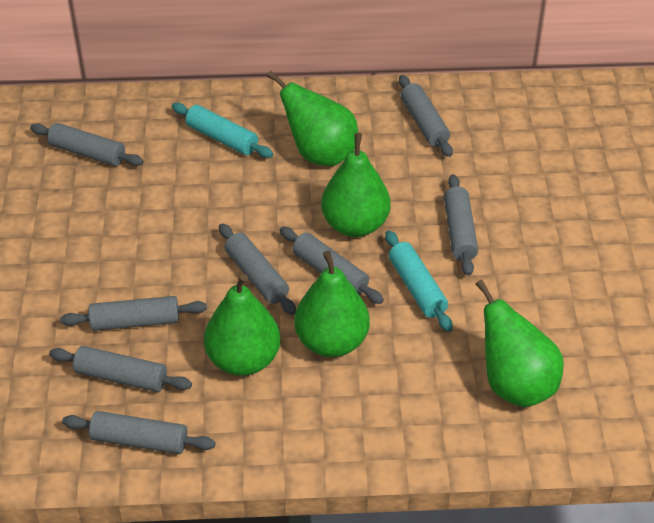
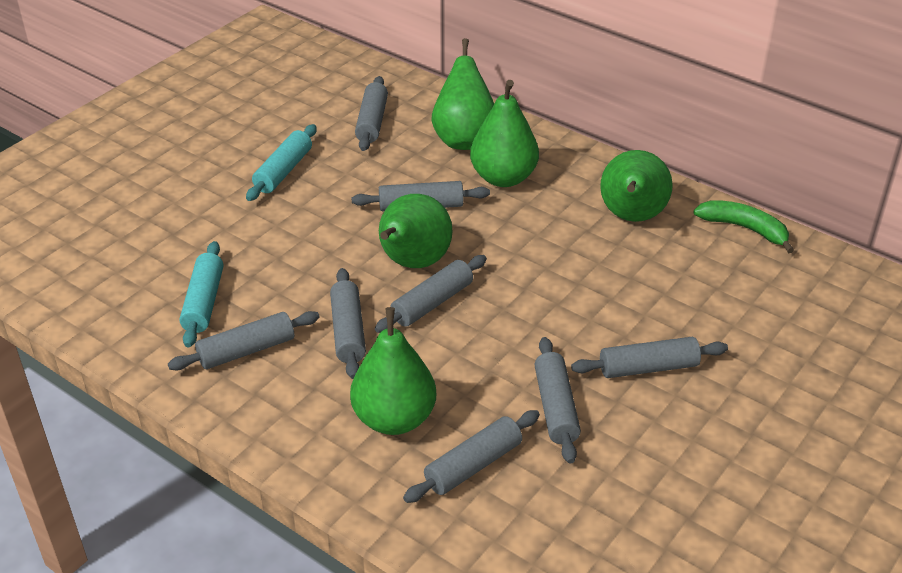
green banana: 0 -> 1

